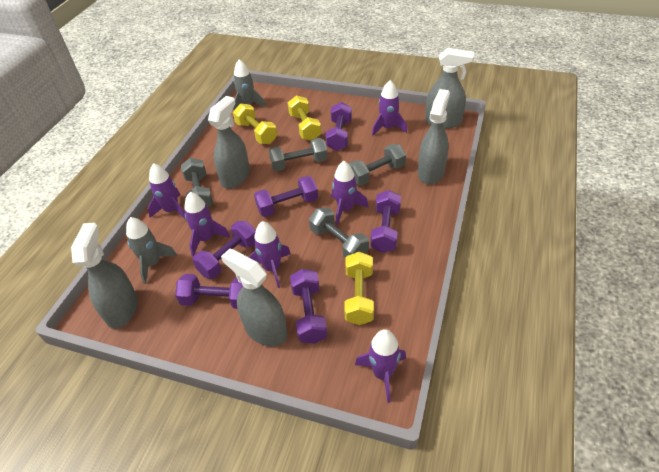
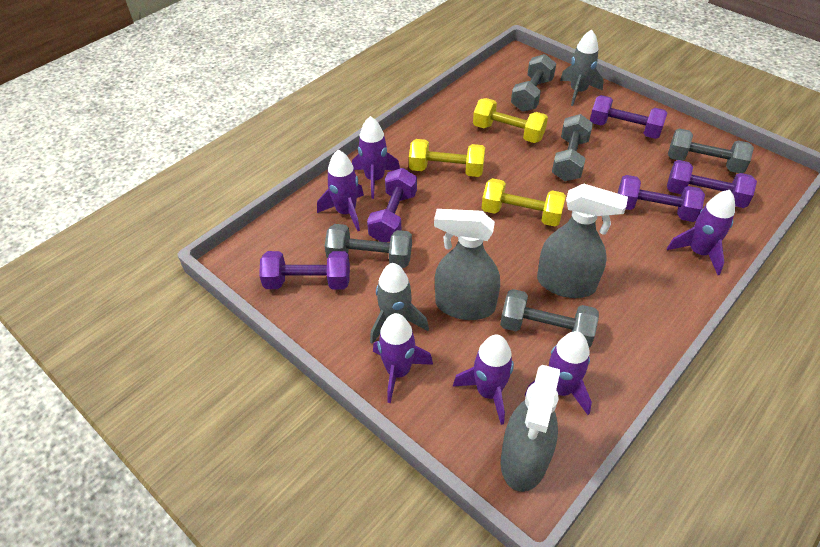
grey dumbbell: 4 -> 5
grey spray bottle: 5 -> 3
purple dumbbell: 6 -> 5

